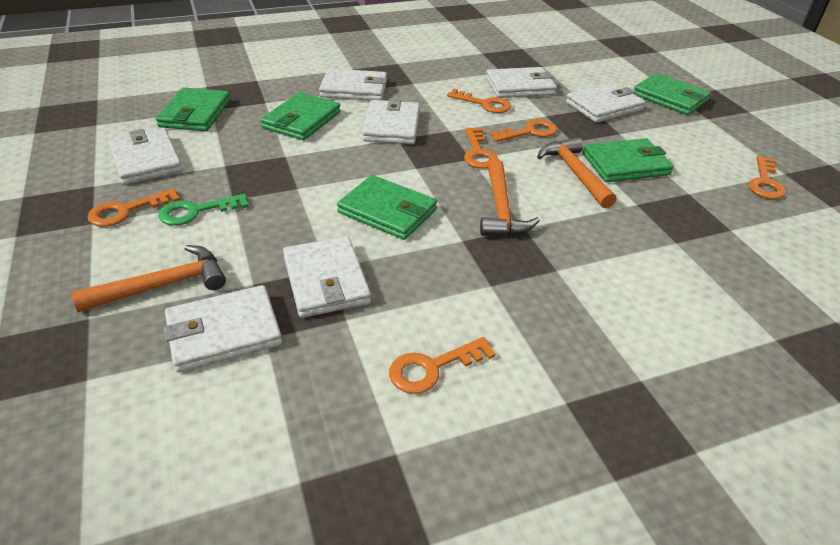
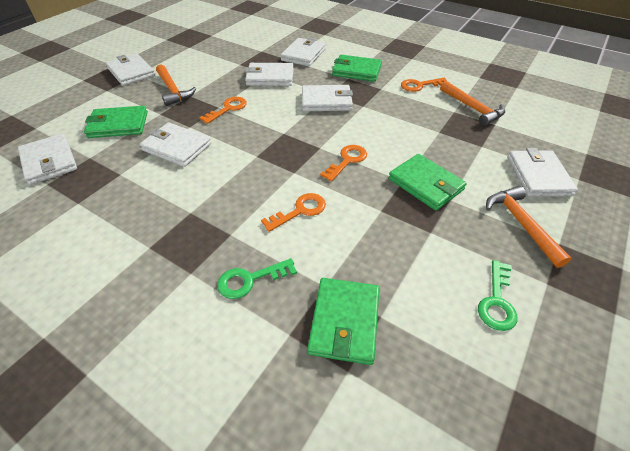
green key: 1 -> 2
green wallet: 5 -> 4
orange key: 6 -> 4

